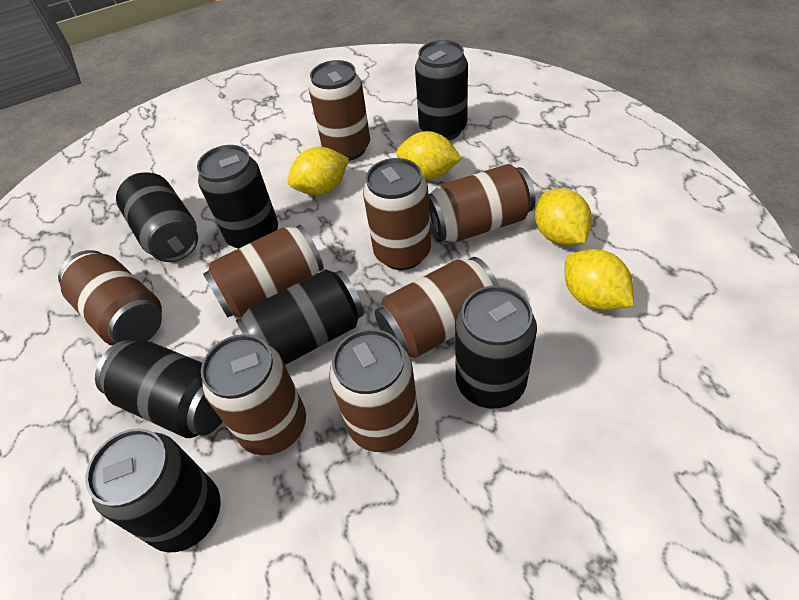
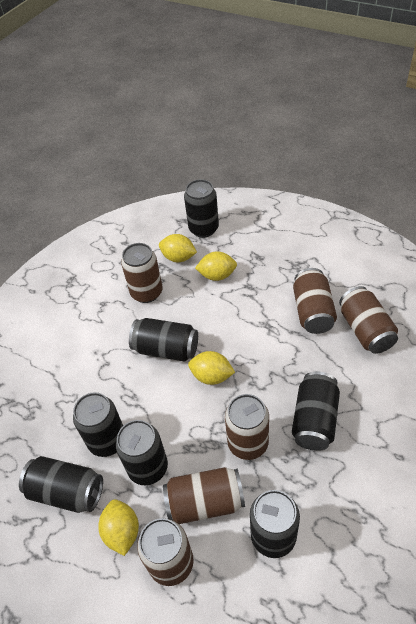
brown can: 8 -> 6

